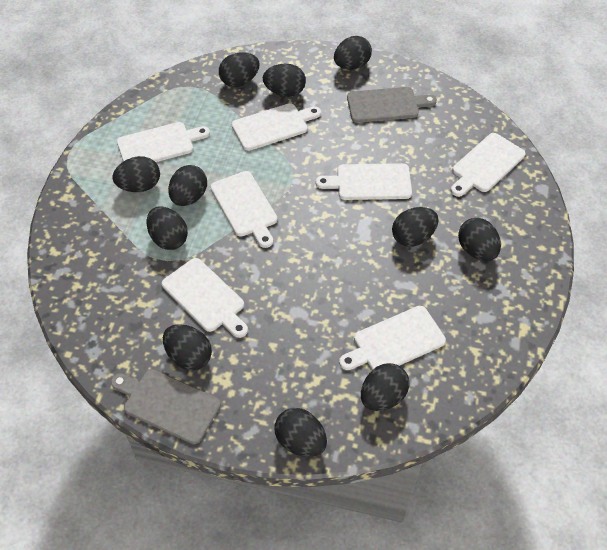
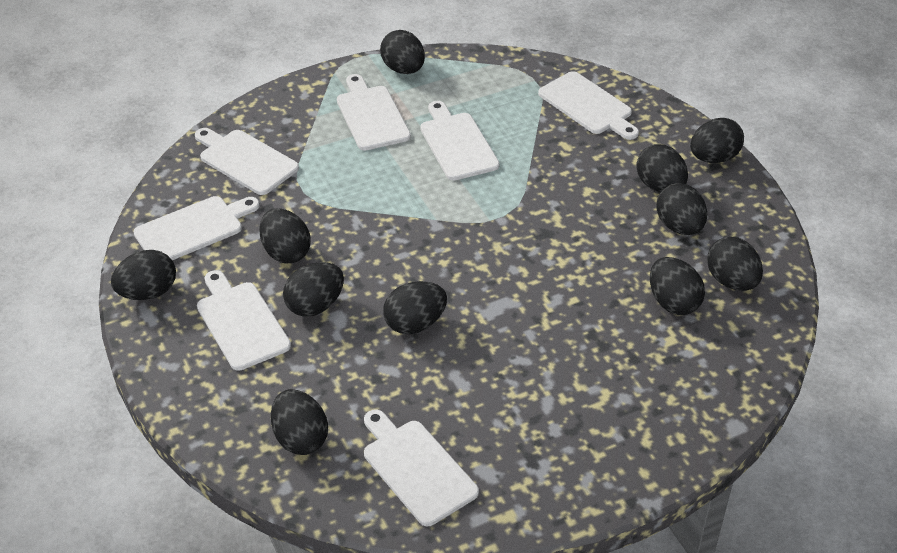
grey cutting board: 2 -> 0

